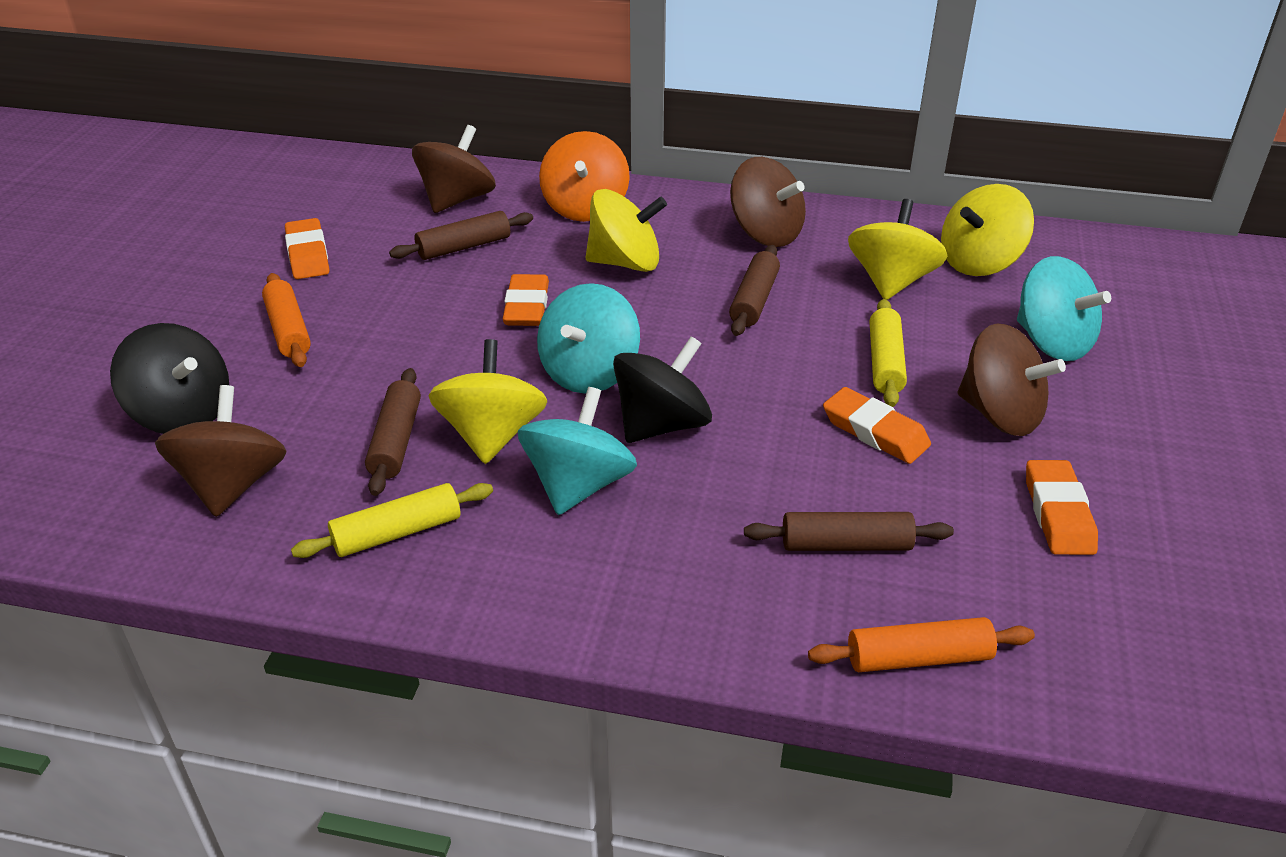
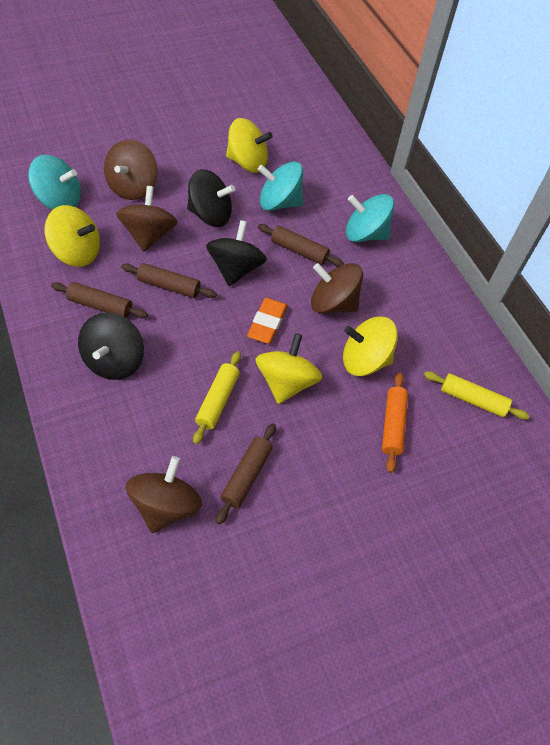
black spinning top: 2 -> 3
orange eraser: 4 -> 1
orange rolling pin: 2 -> 1
orange spinning top: 1 -> 0

